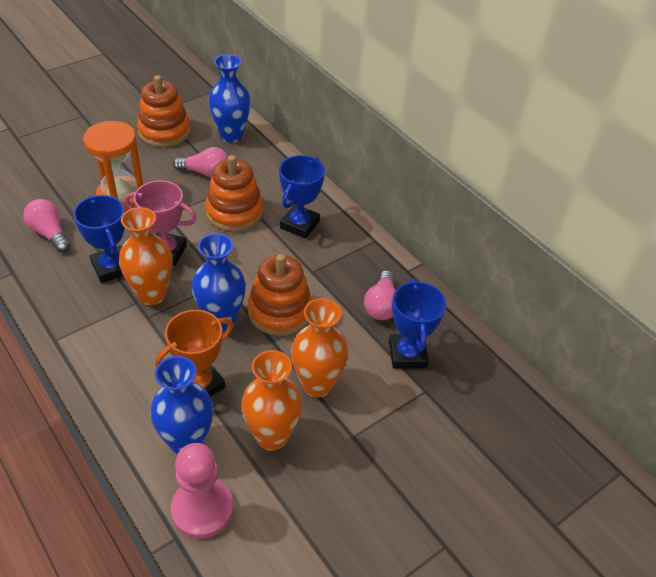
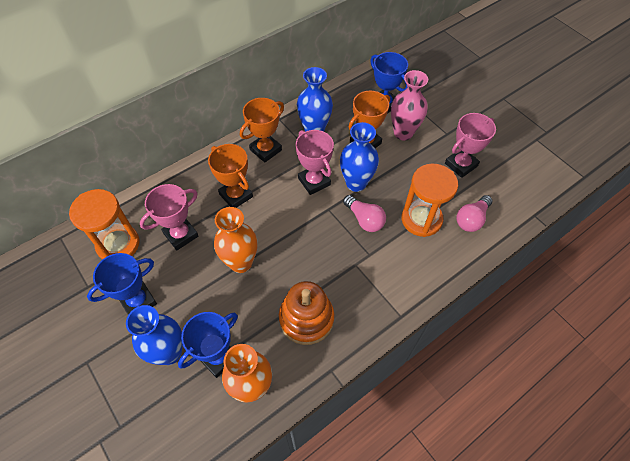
orange hourglass: 1 -> 2
orange stacking toy: 3 -> 1
orange trophy: 1 -> 3
orange vase: 3 -> 2
pink light bulb: 3 -> 2
pink pawn: 1 -> 0
pink trophy: 1 -> 3
pink vase: 0 -> 1

